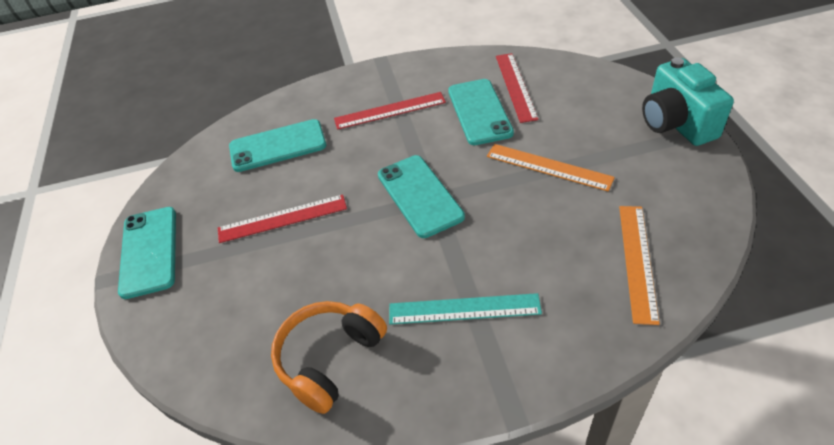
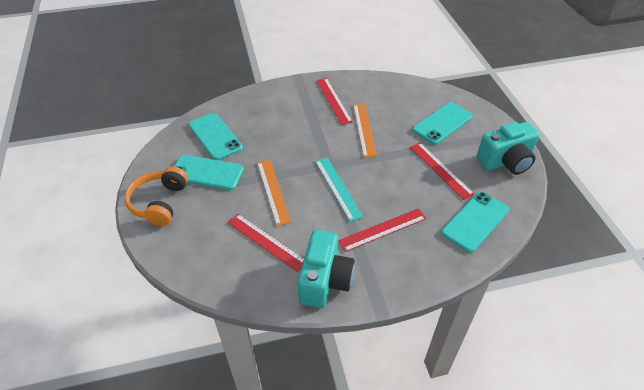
red ruler: 3 -> 4
turquoise camera: 1 -> 2

